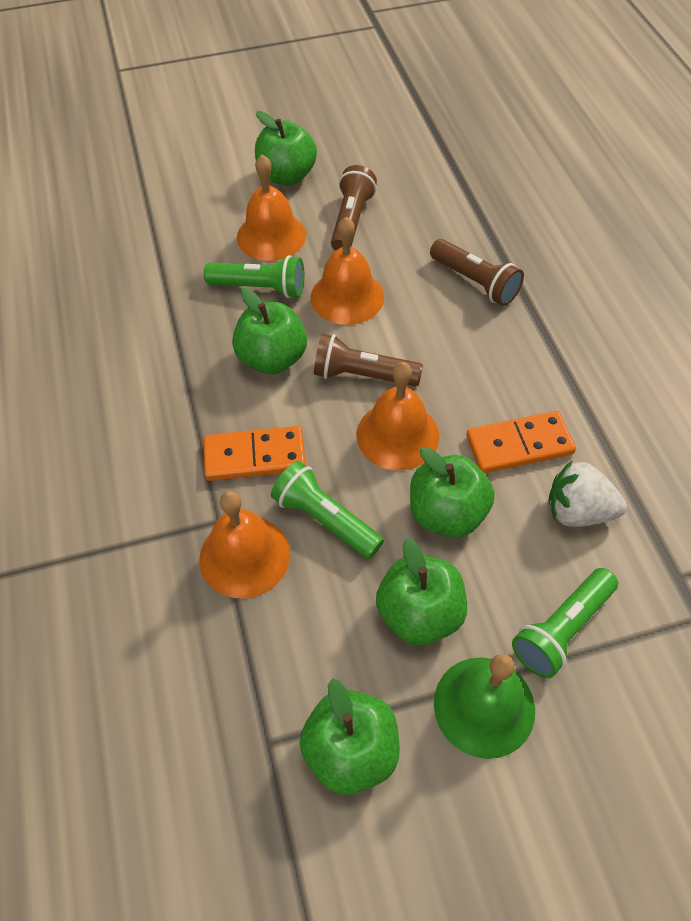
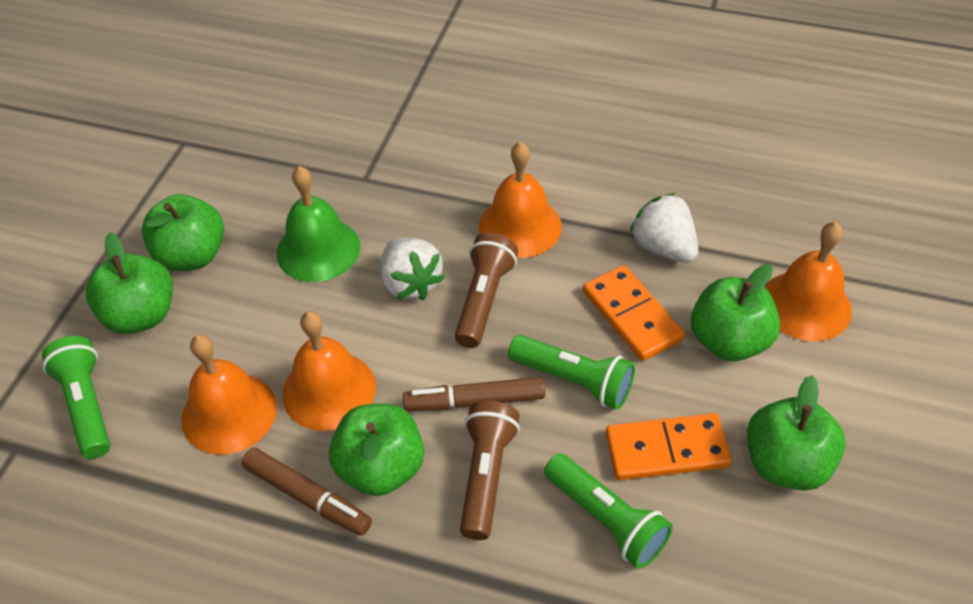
brown flashlight: 3 -> 2
brown marker: 0 -> 2
white strawberry: 1 -> 2

